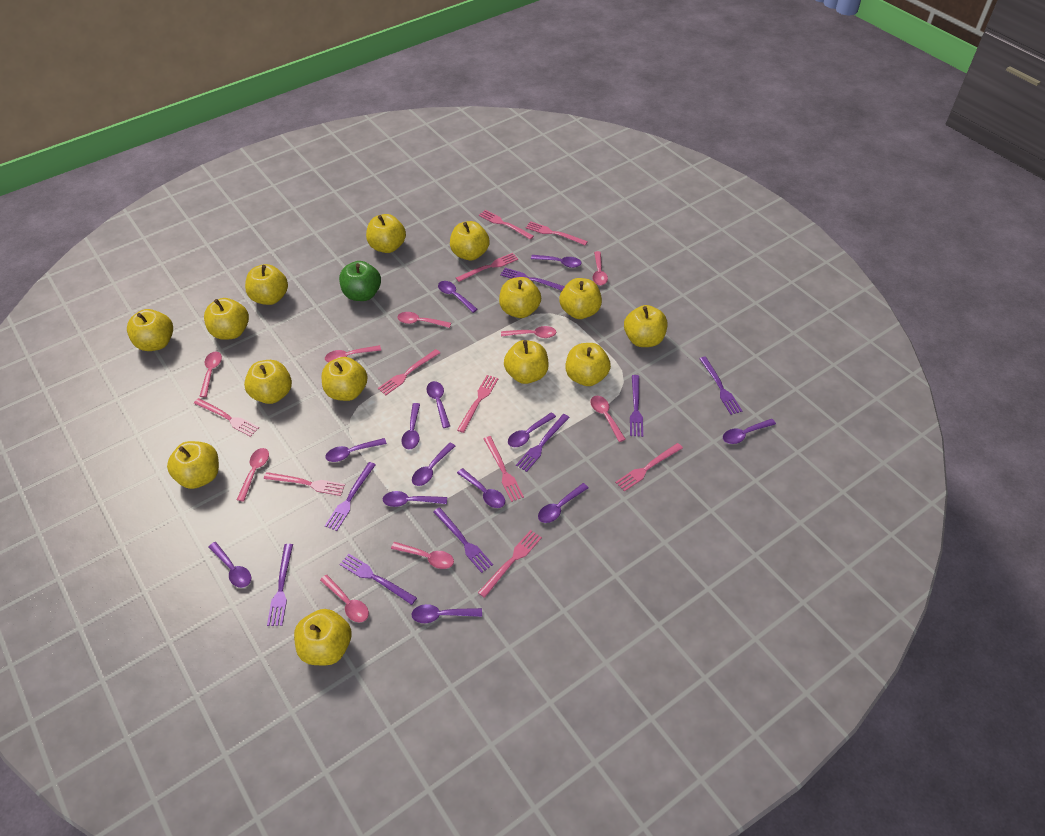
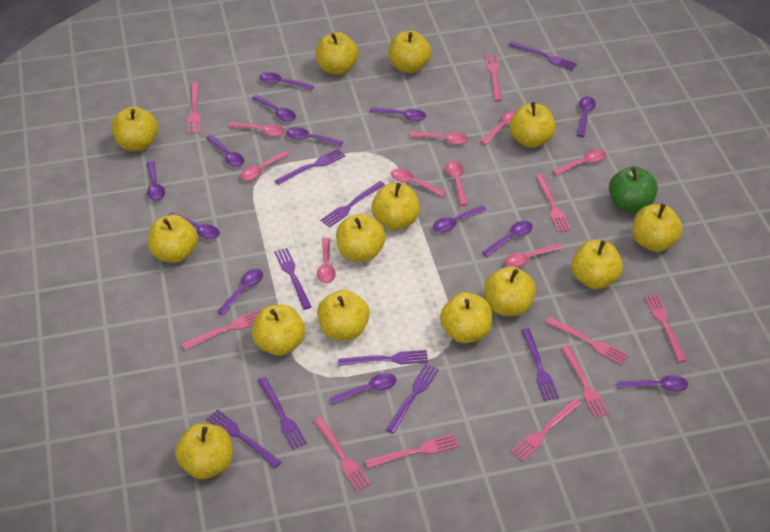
purple fork: 8 -> 9

